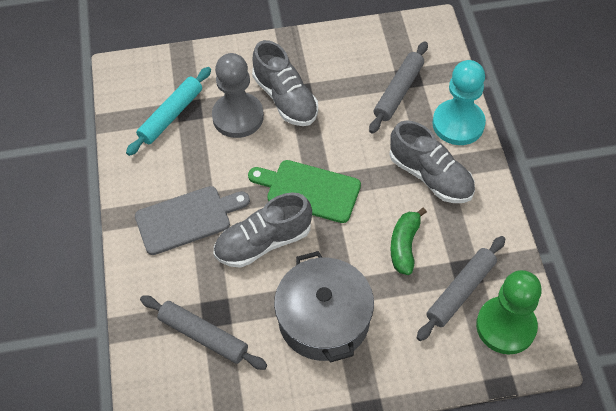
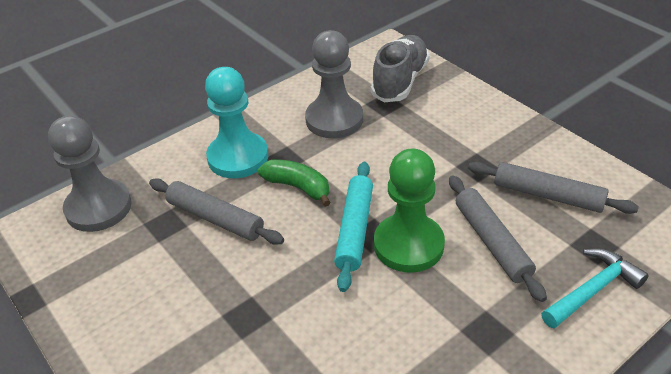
green cutting board: 1 -> 0
grey cutting board: 1 -> 0
grey pawn: 1 -> 2
grey pot: 1 -> 0
grey shoe: 3 -> 1
turquoise hammer: 0 -> 1

